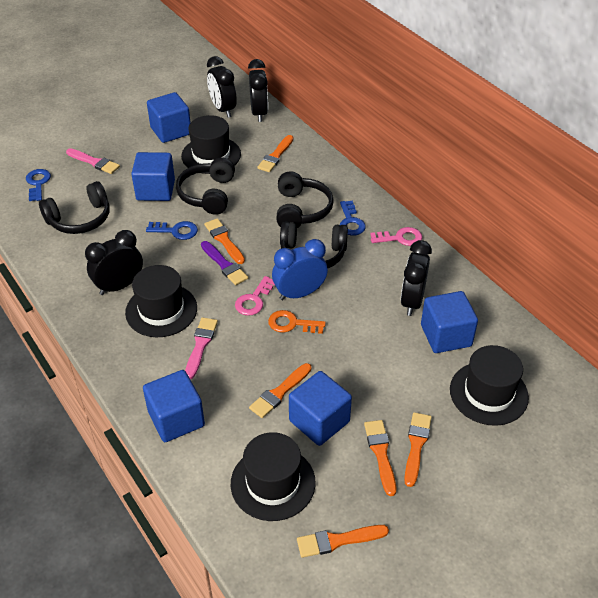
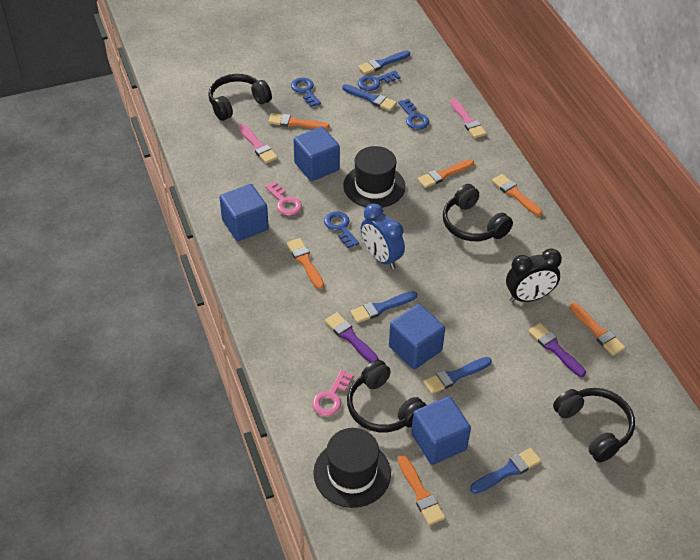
black clock: 4 -> 1
black hat: 4 -> 2
blue brush: 0 -> 5
blue cube: 5 -> 4
blue key: 3 -> 4
orange key: 1 -> 0
purple brush: 1 -> 2

